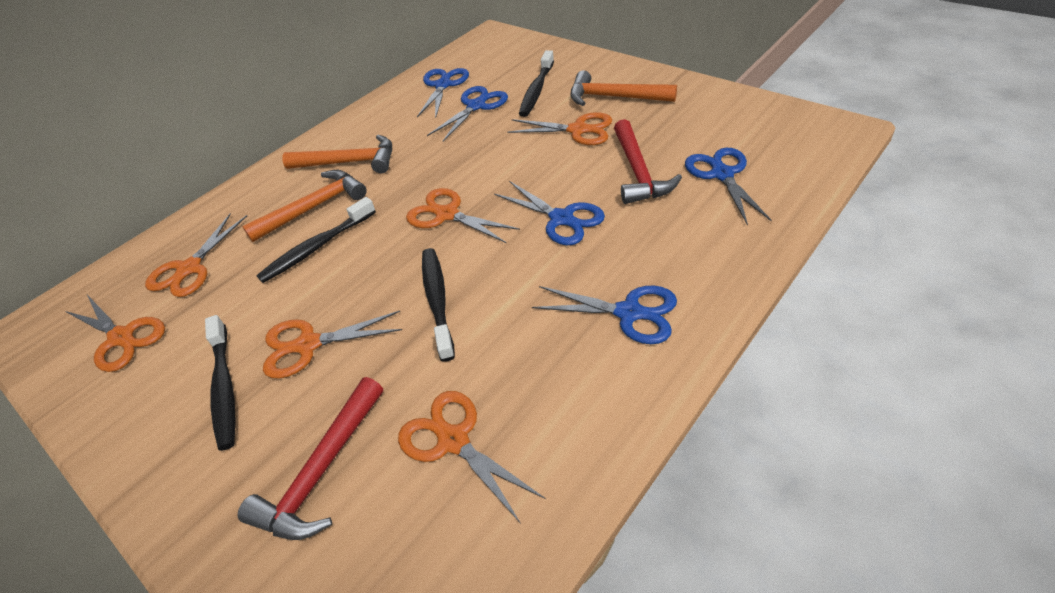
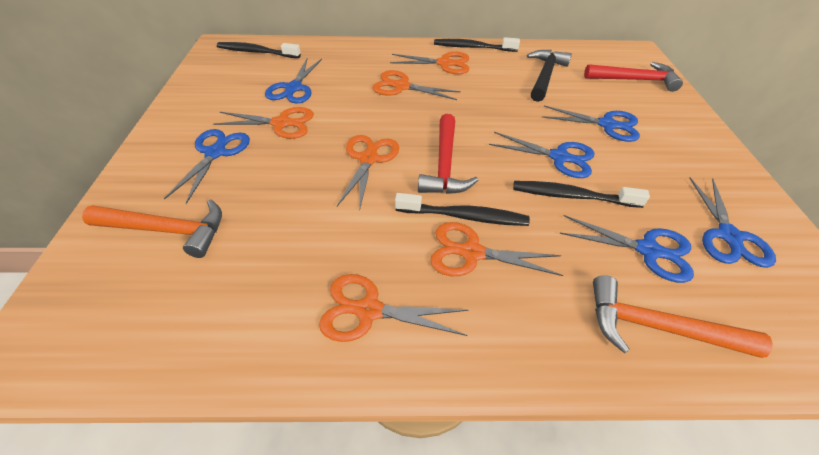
black hammer: 0 -> 1
blue scissors: 5 -> 6
orange hammer: 3 -> 2

